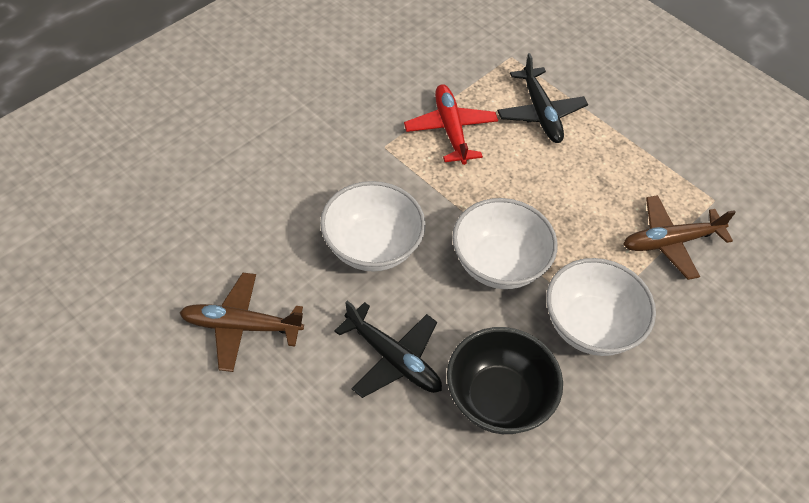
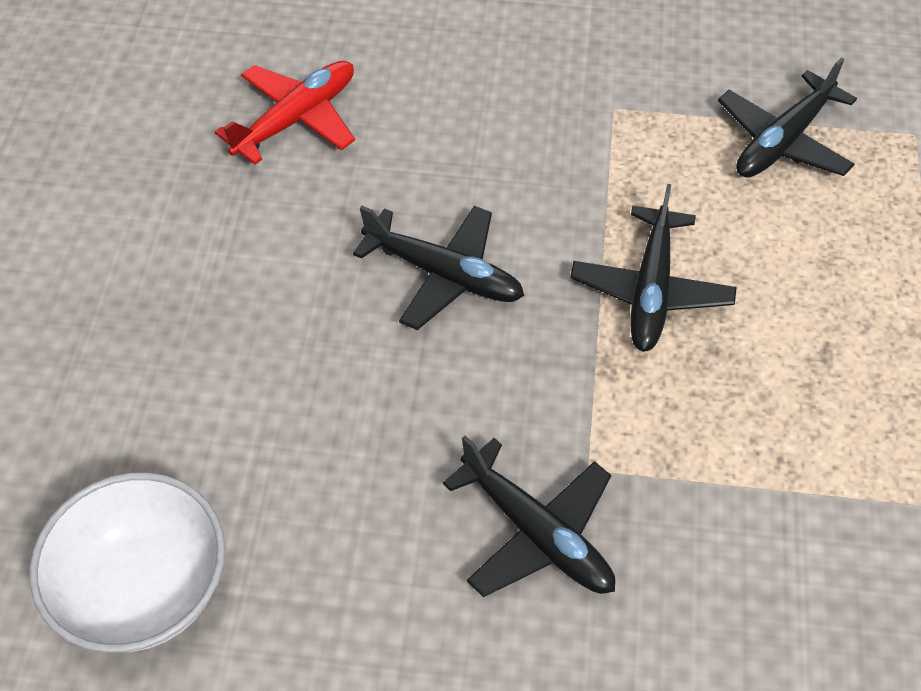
black bowl: 1 -> 0
black plane: 2 -> 4
brown plane: 2 -> 0
white bowl: 3 -> 1

